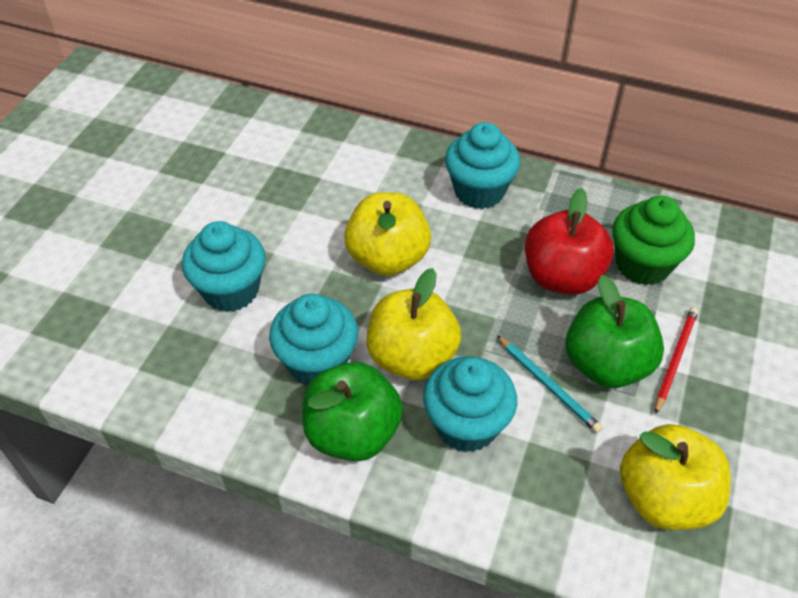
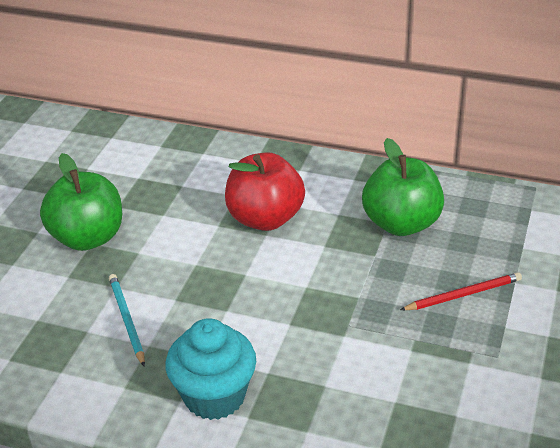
green cupcake: 1 -> 0
turquoise cupcake: 4 -> 1
yellow apple: 3 -> 0

